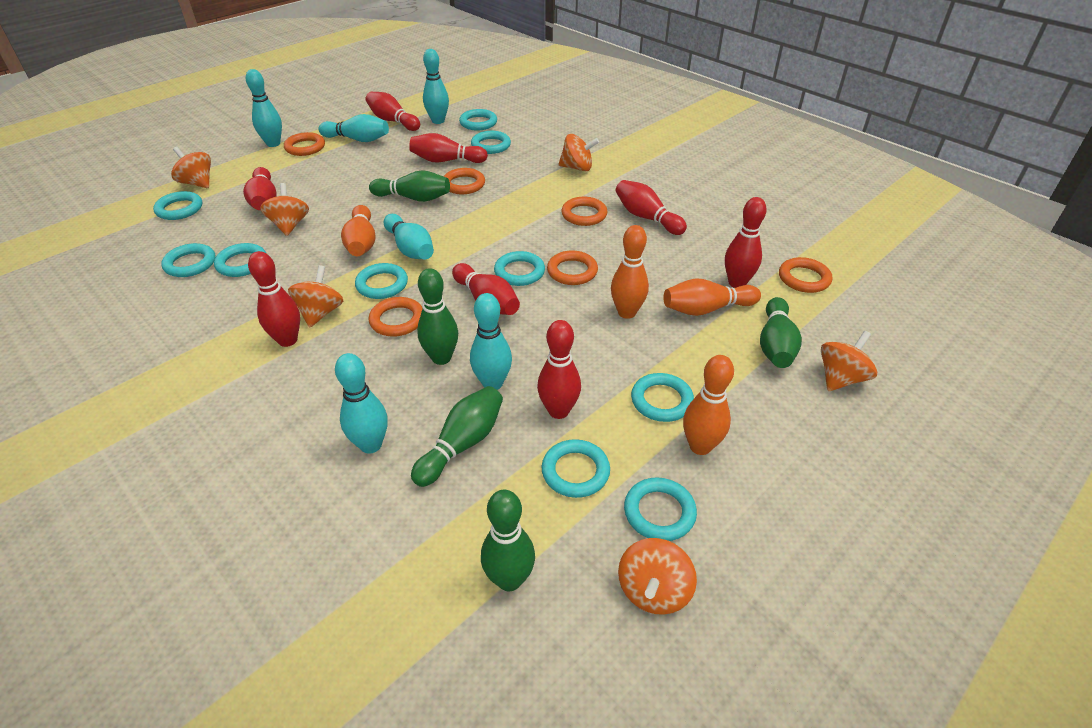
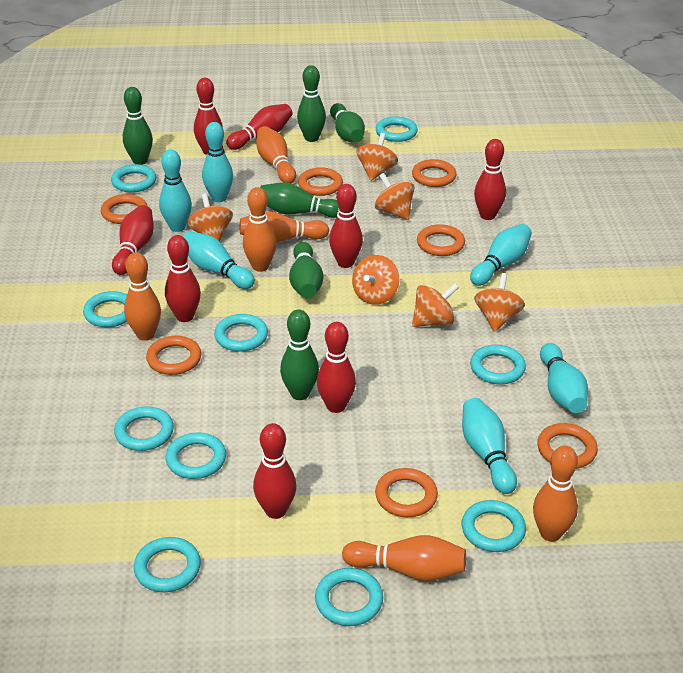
green bowling pin: 5 -> 6
orange bowling pin: 4 -> 6
orange ring: 6 -> 7

